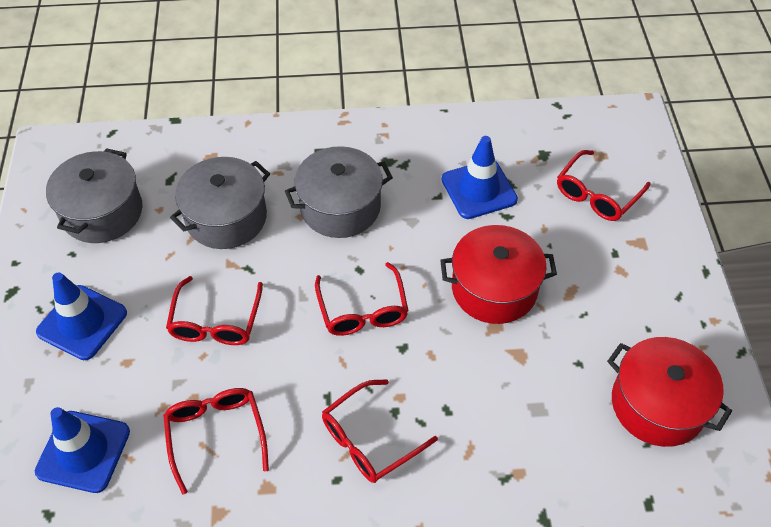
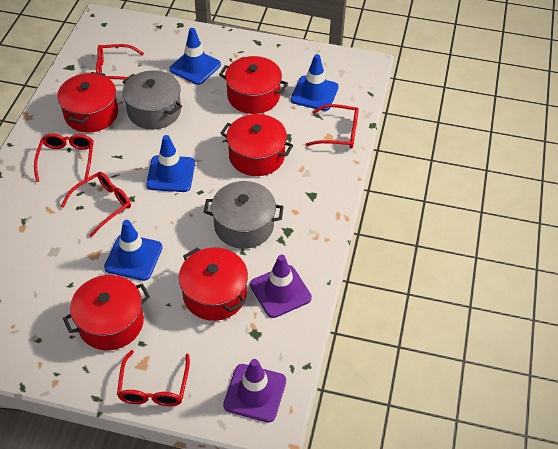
blue traffic cone: 3 -> 4
grey pot: 3 -> 2
purple traffic cone: 0 -> 2
red pot: 2 -> 5

